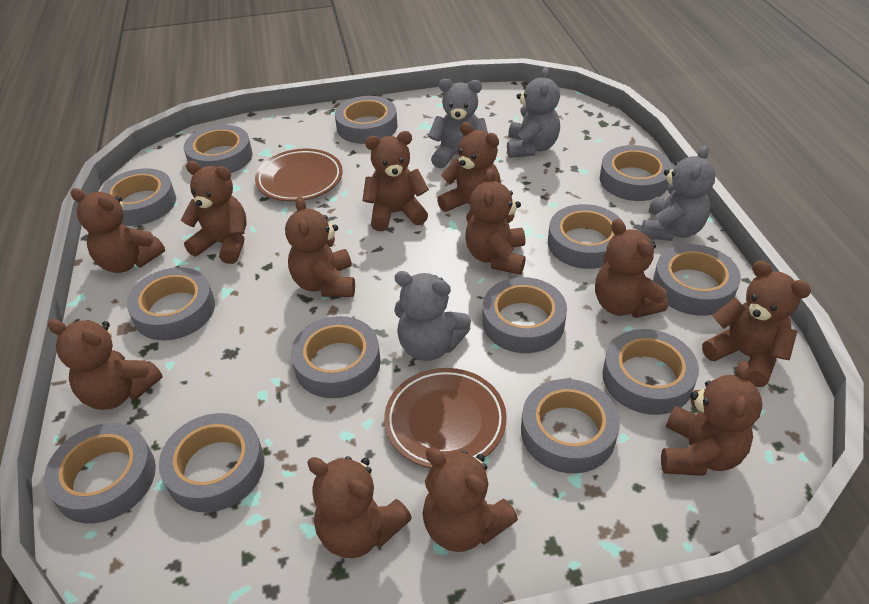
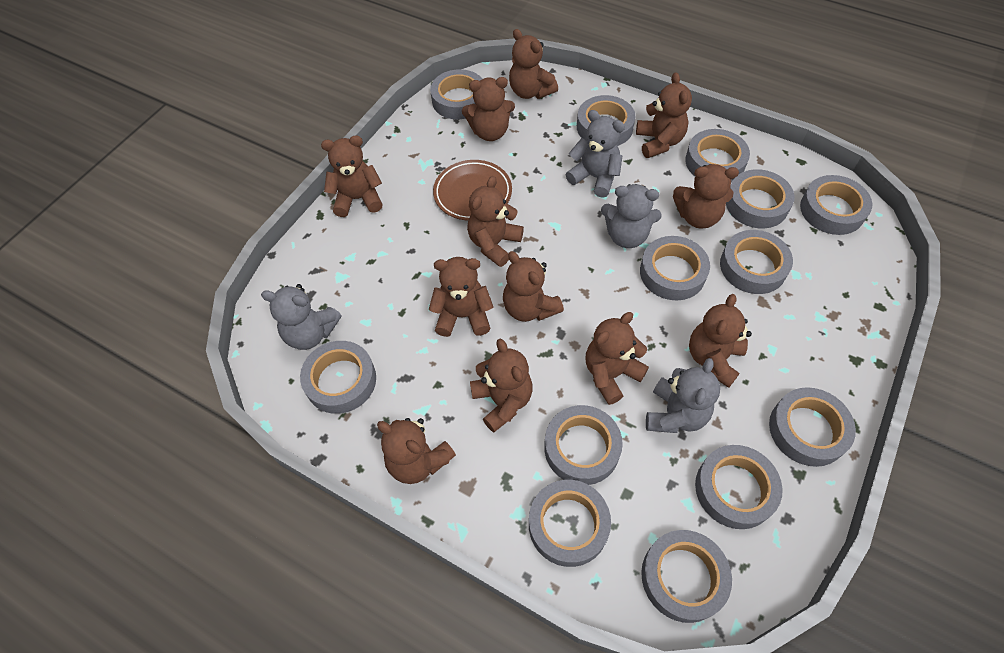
brown plate: 2 -> 1

